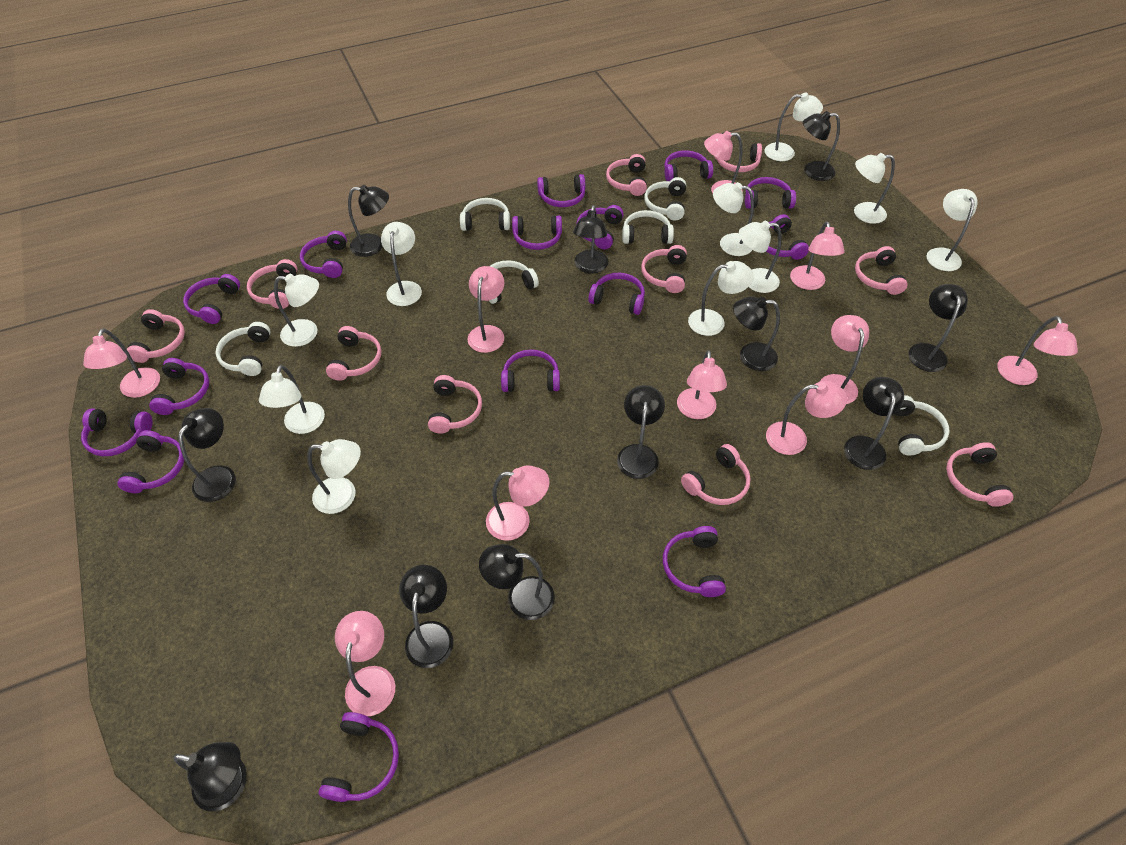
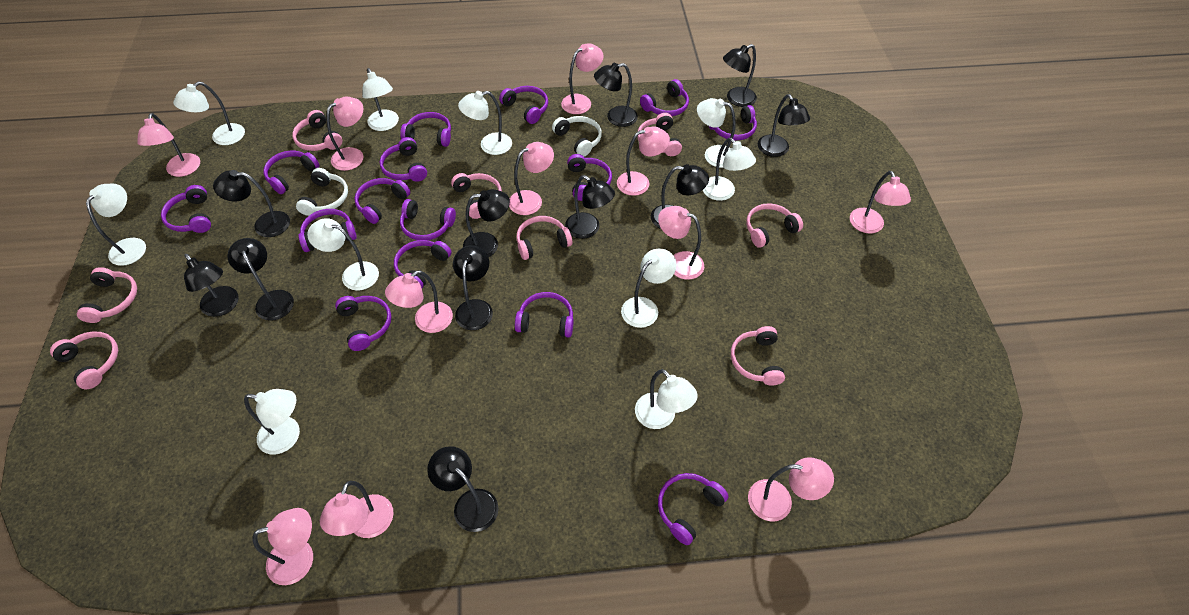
pink headphones: 10 -> 8
pink lamp: 10 -> 11
white headphones: 6 -> 2

